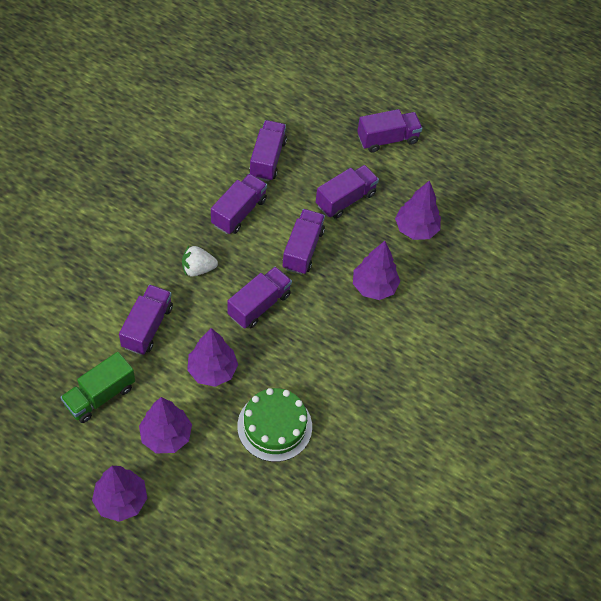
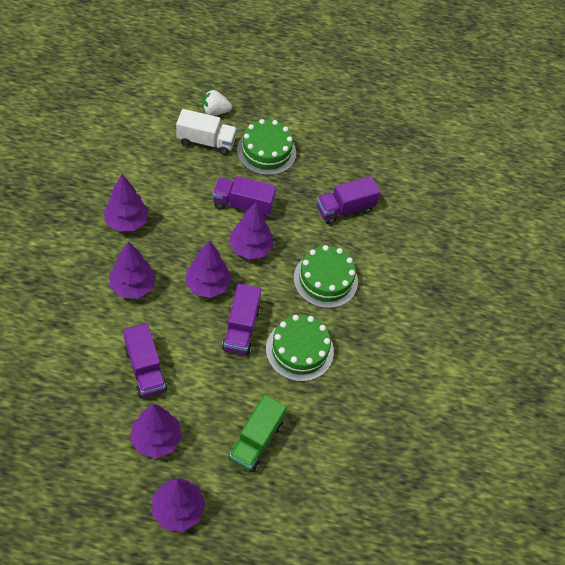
green cake: 1 -> 3
purple tree: 5 -> 6
purple truck: 7 -> 4
white truck: 0 -> 1

